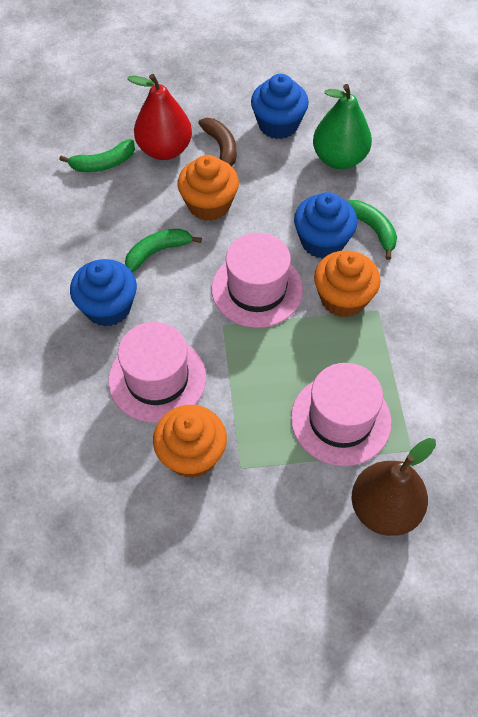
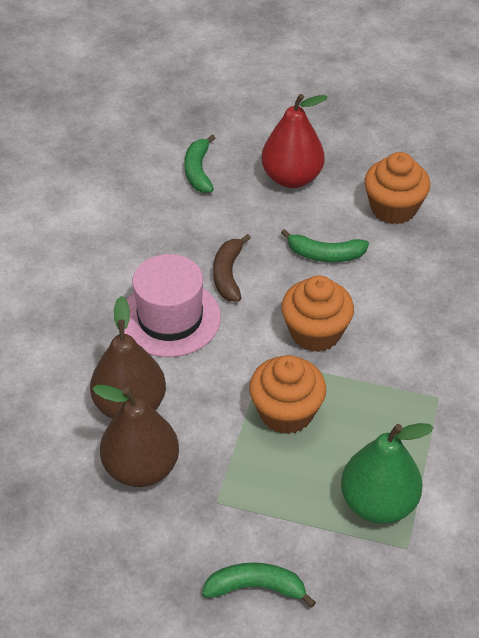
blue cupcake: 3 -> 0
brown pear: 1 -> 2
pink hat: 3 -> 1

